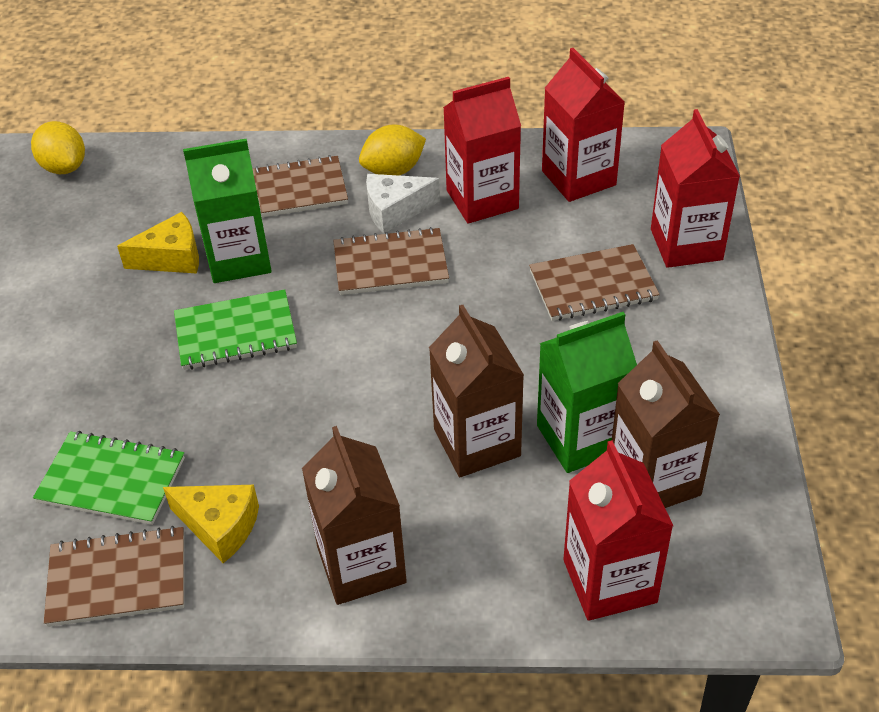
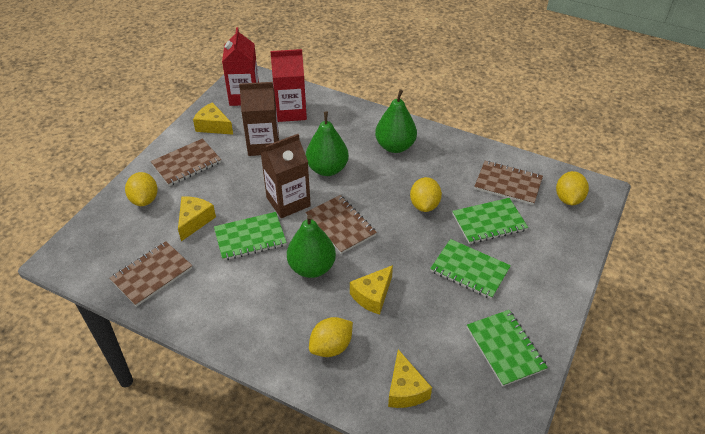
brown carton: 3 -> 2
green carton: 2 -> 0
green notebook: 2 -> 4
green pear: 0 -> 3
red carton: 4 -> 2
white cheese: 1 -> 0
yellow cheese: 2 -> 4
yellow lemon: 2 -> 4

